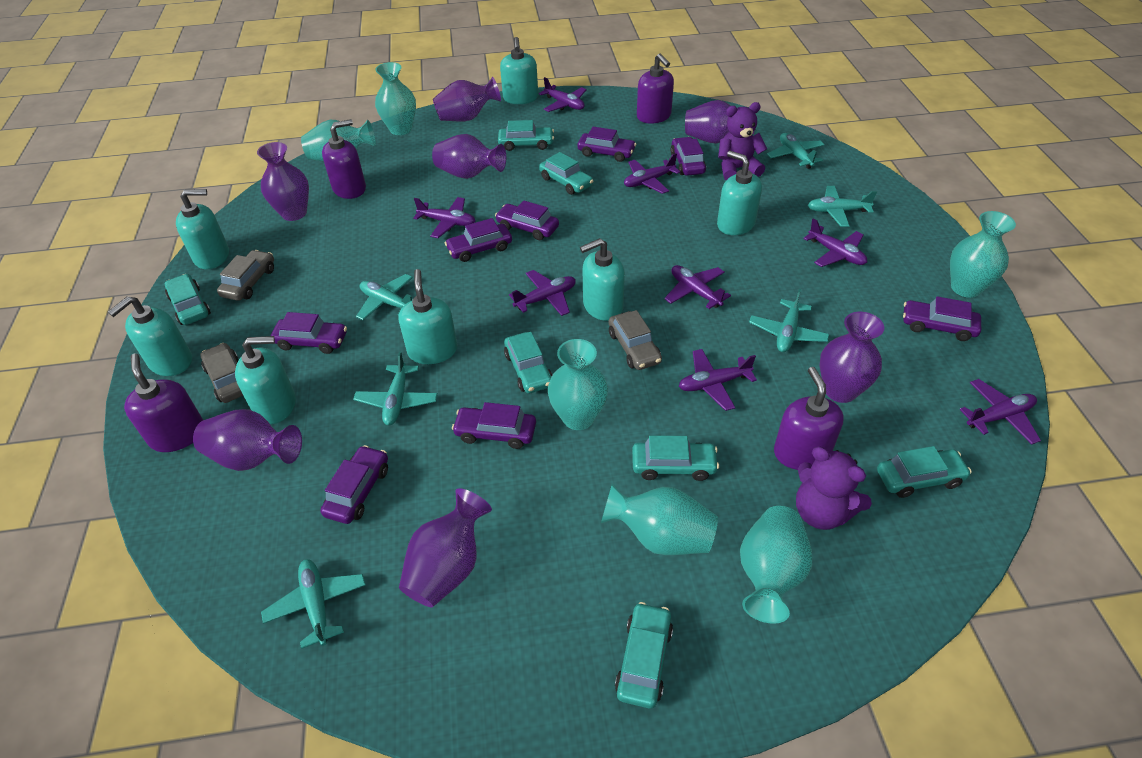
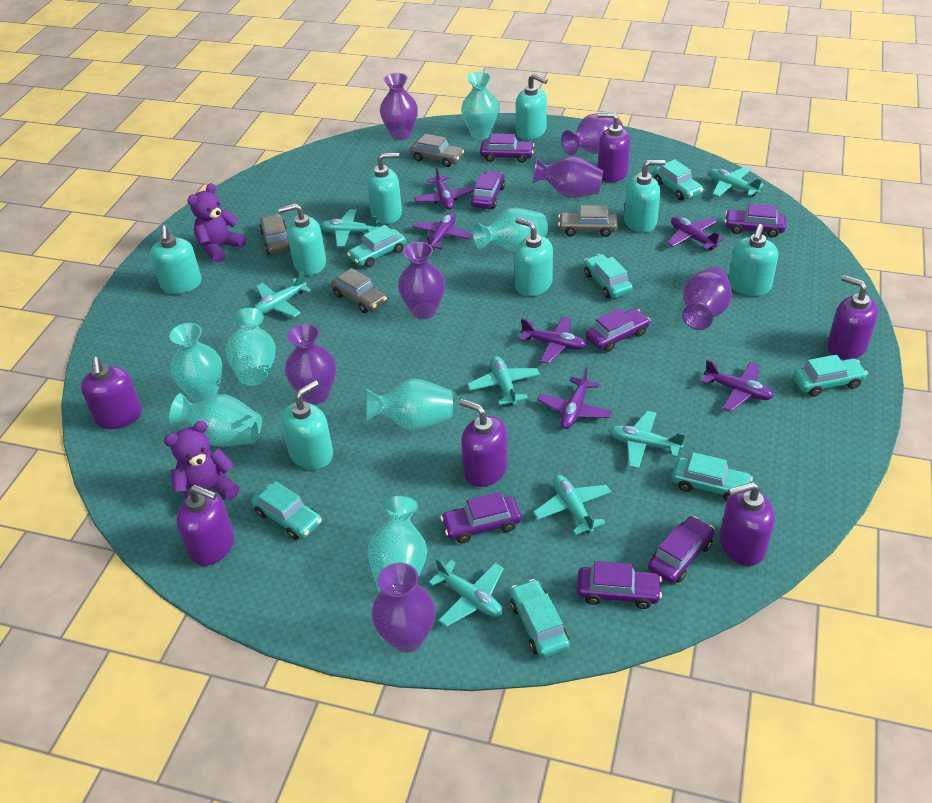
grey car: 3 -> 4
purple car: 8 -> 7
purple plane: 8 -> 6
purple soap dispenser: 4 -> 6
turquoise plane: 6 -> 7
turquoise soap dispenser: 7 -> 8
turquoise vase: 6 -> 7

